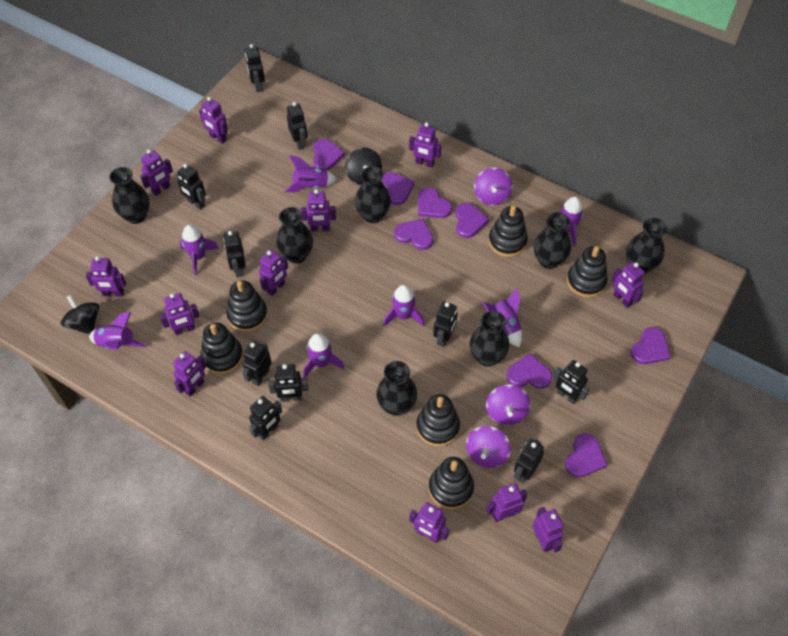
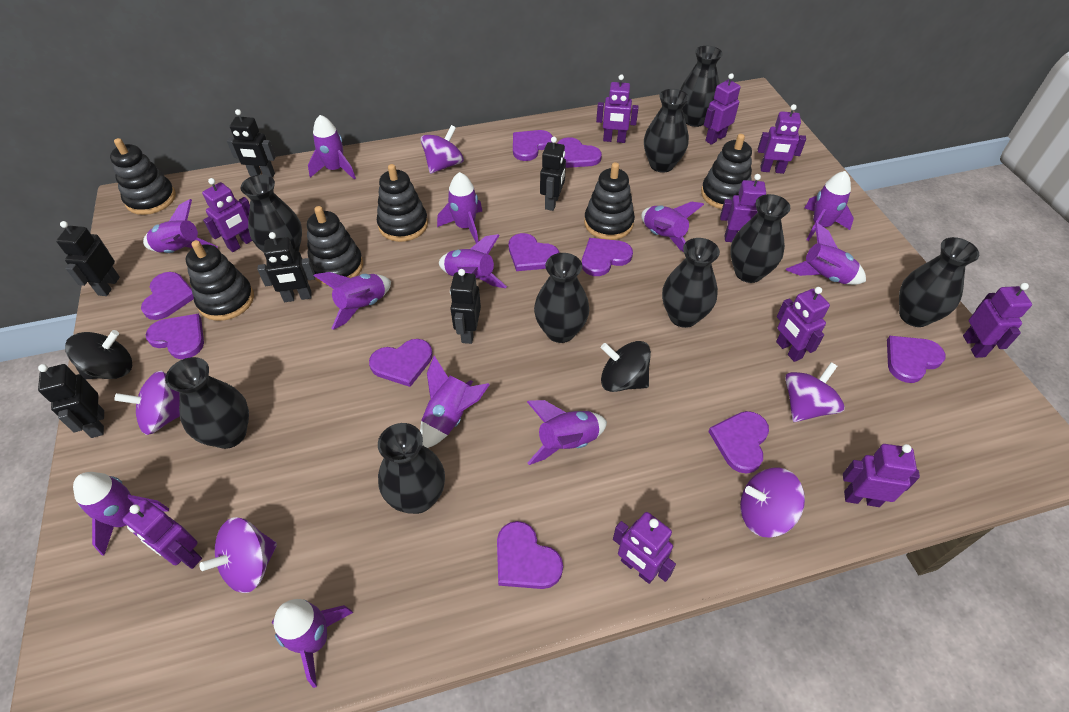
black robot: 10 -> 6
black vase: 7 -> 9
purple heart: 8 -> 10
purple robot: 12 -> 10
purple rocket: 7 -> 12
purple spinning top: 3 -> 5

